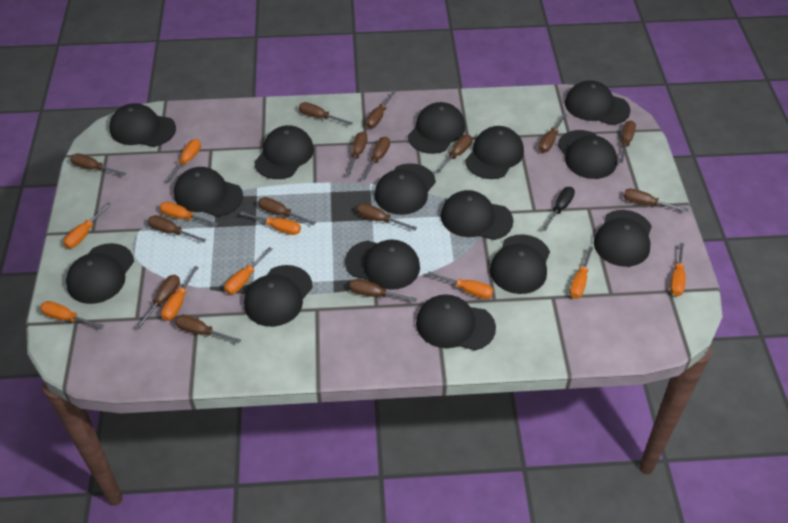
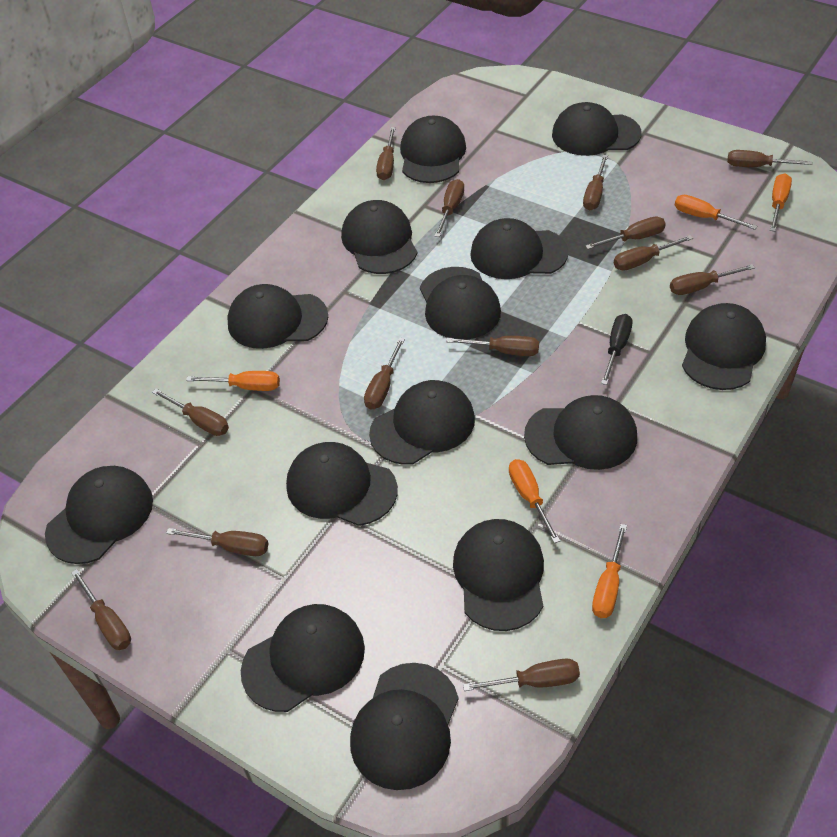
black cap: 15 -> 14
brown screwdriver: 15 -> 13
orange screwdriver: 10 -> 5

